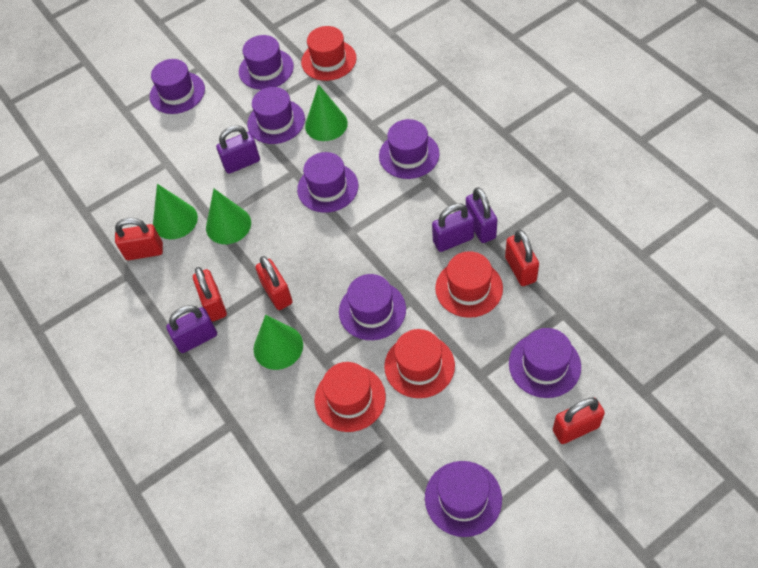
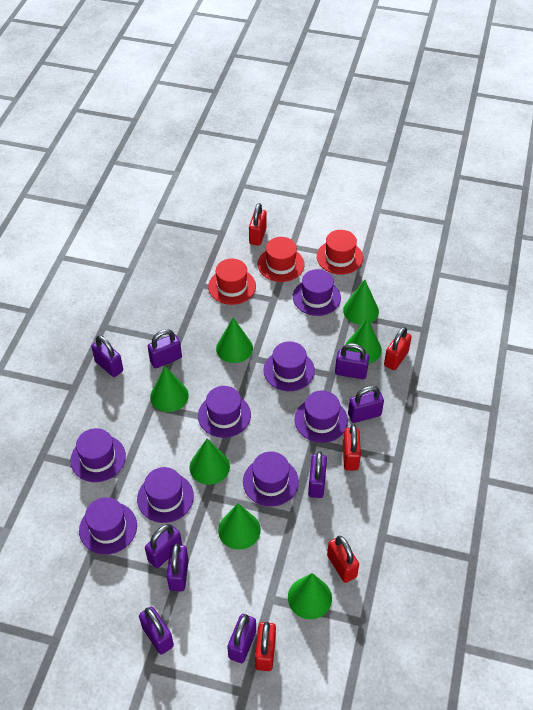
green cone: 4 -> 7
purple padlock: 4 -> 9
red hat: 4 -> 3

